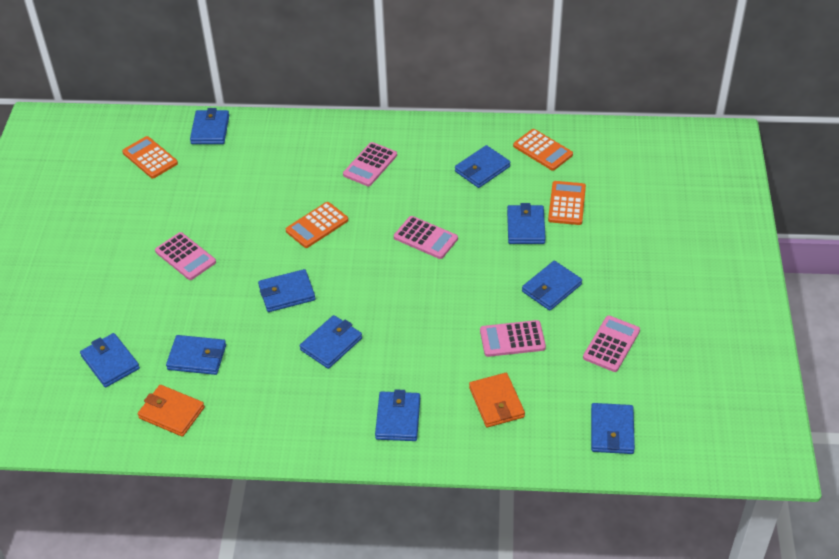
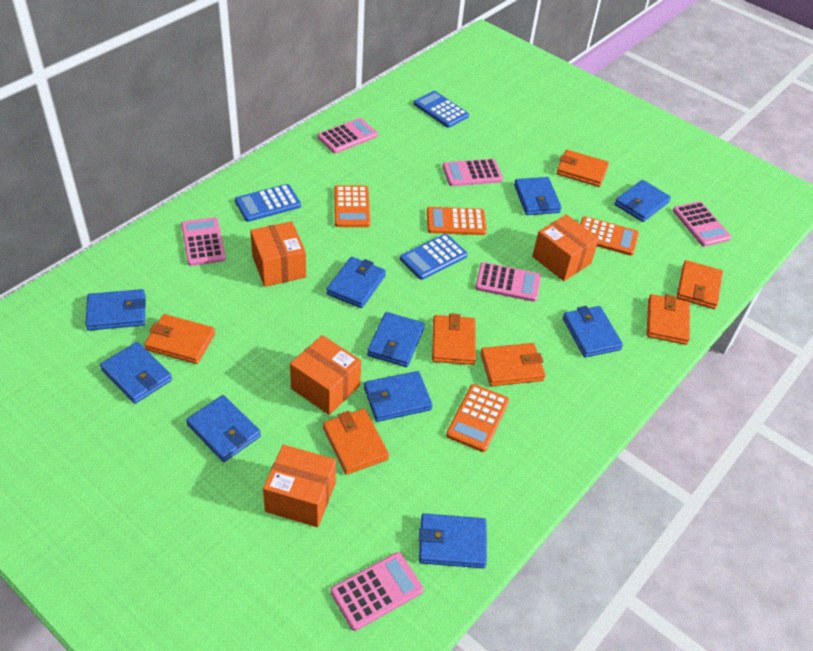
blue calculator: 0 -> 3
orange box: 0 -> 4
orange wallet: 2 -> 7
pink calculator: 5 -> 6

